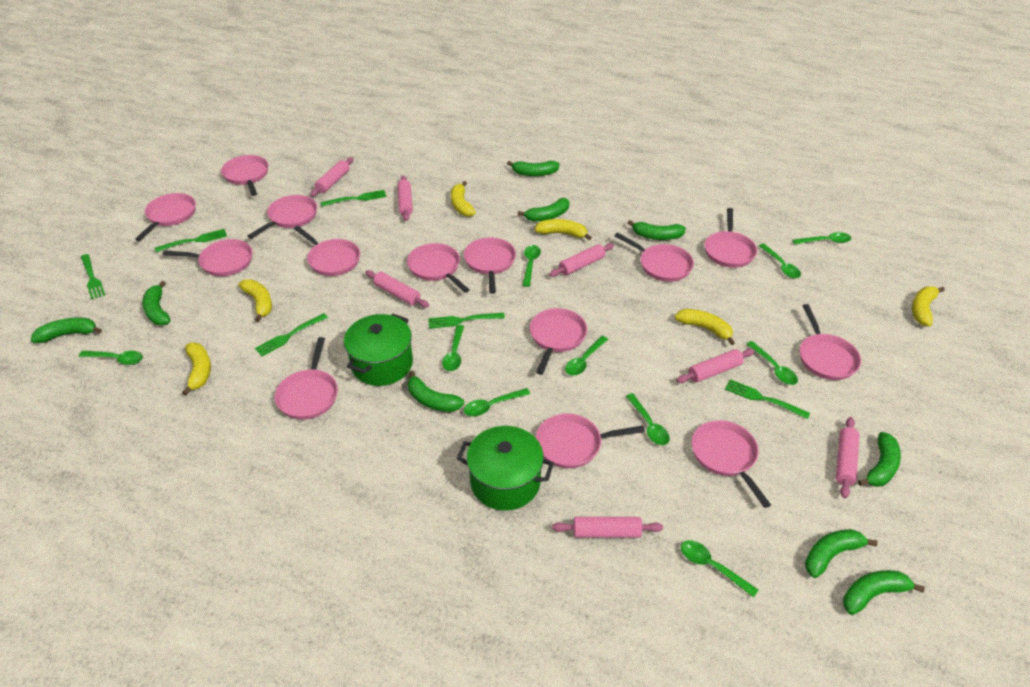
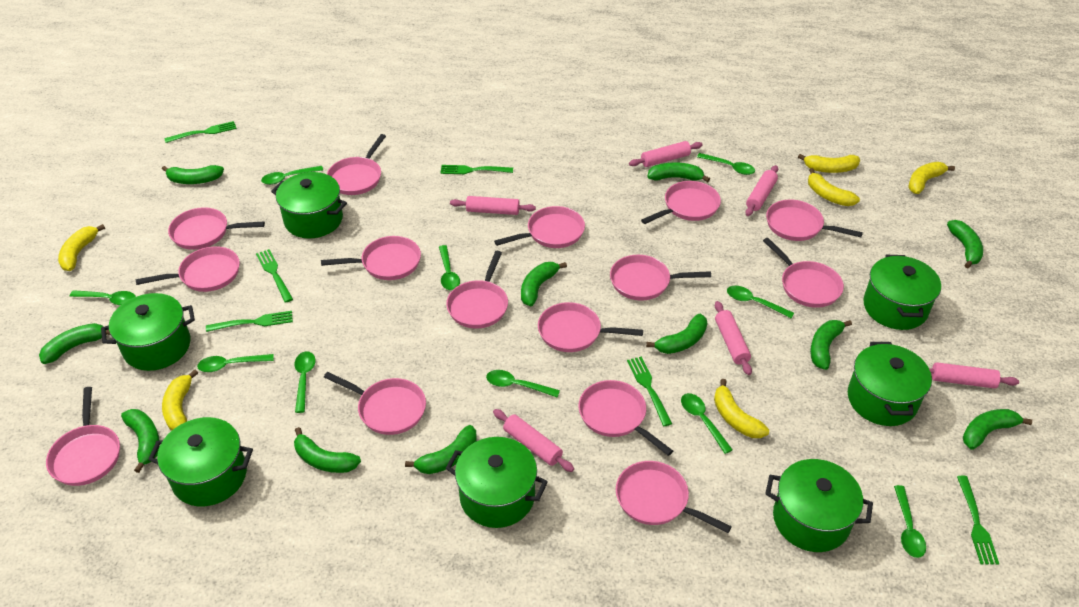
green banana: 9 -> 11
green pot: 2 -> 7
pink pan: 14 -> 15
pink rolling pin: 7 -> 6

